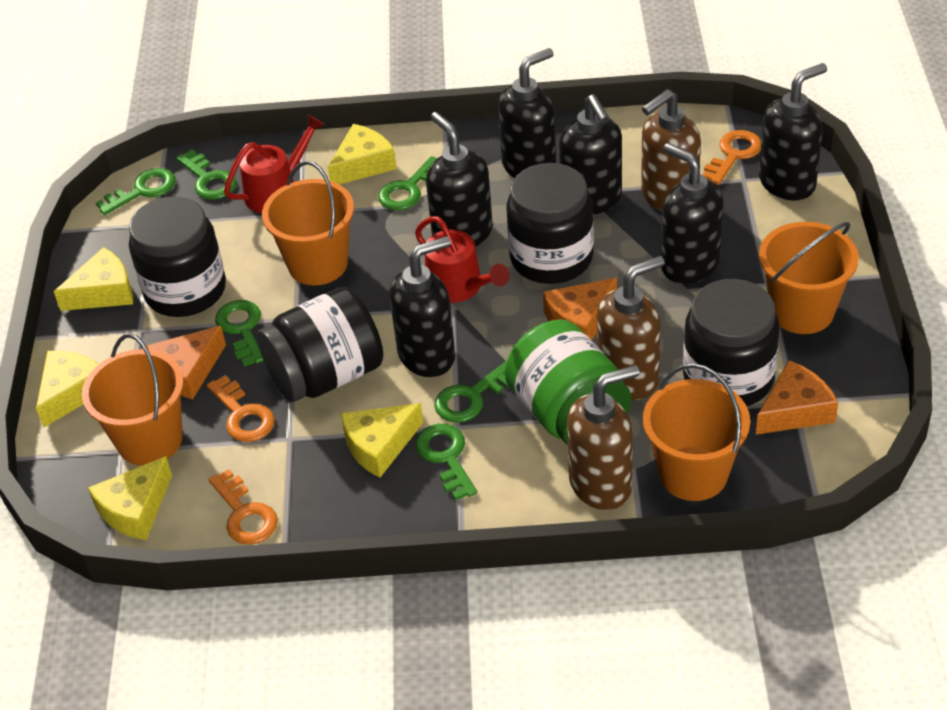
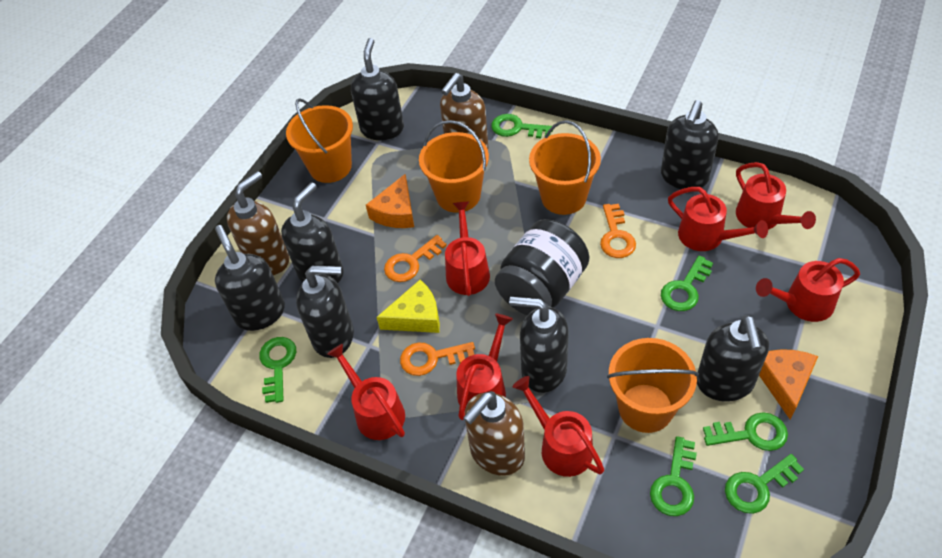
black jar: 4 -> 1
black soap dispenser: 6 -> 7
green jar: 1 -> 0
orange cheese: 3 -> 2
red watering can: 2 -> 7
yellow cheese: 5 -> 1

